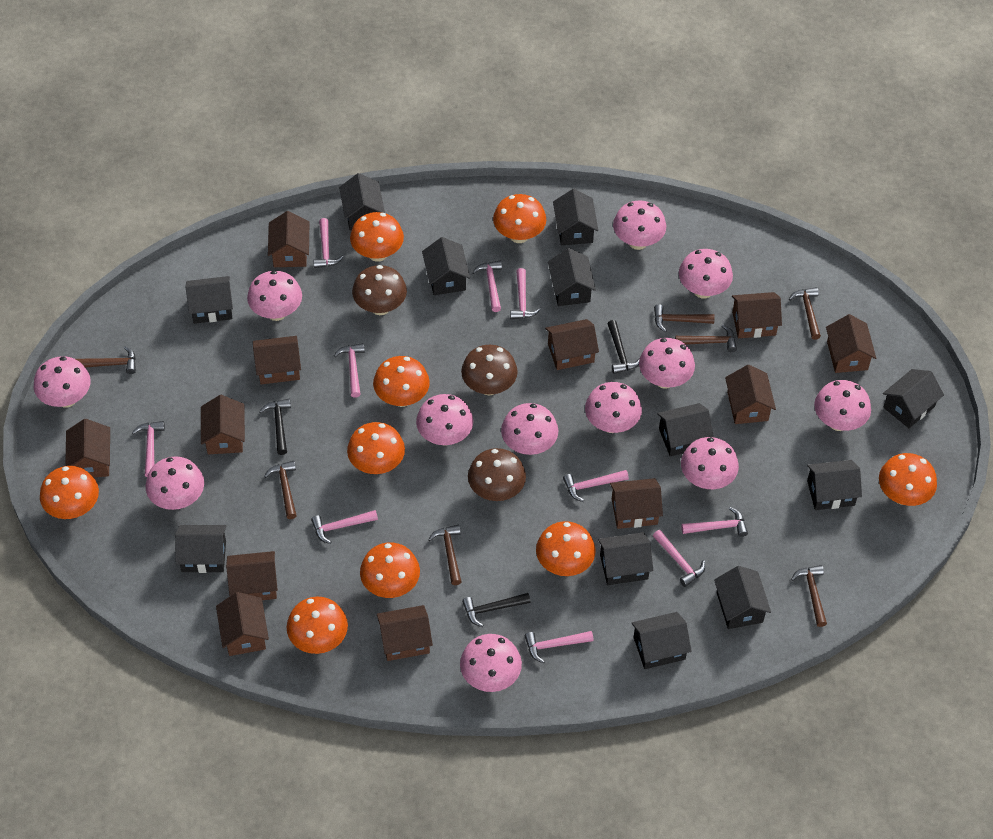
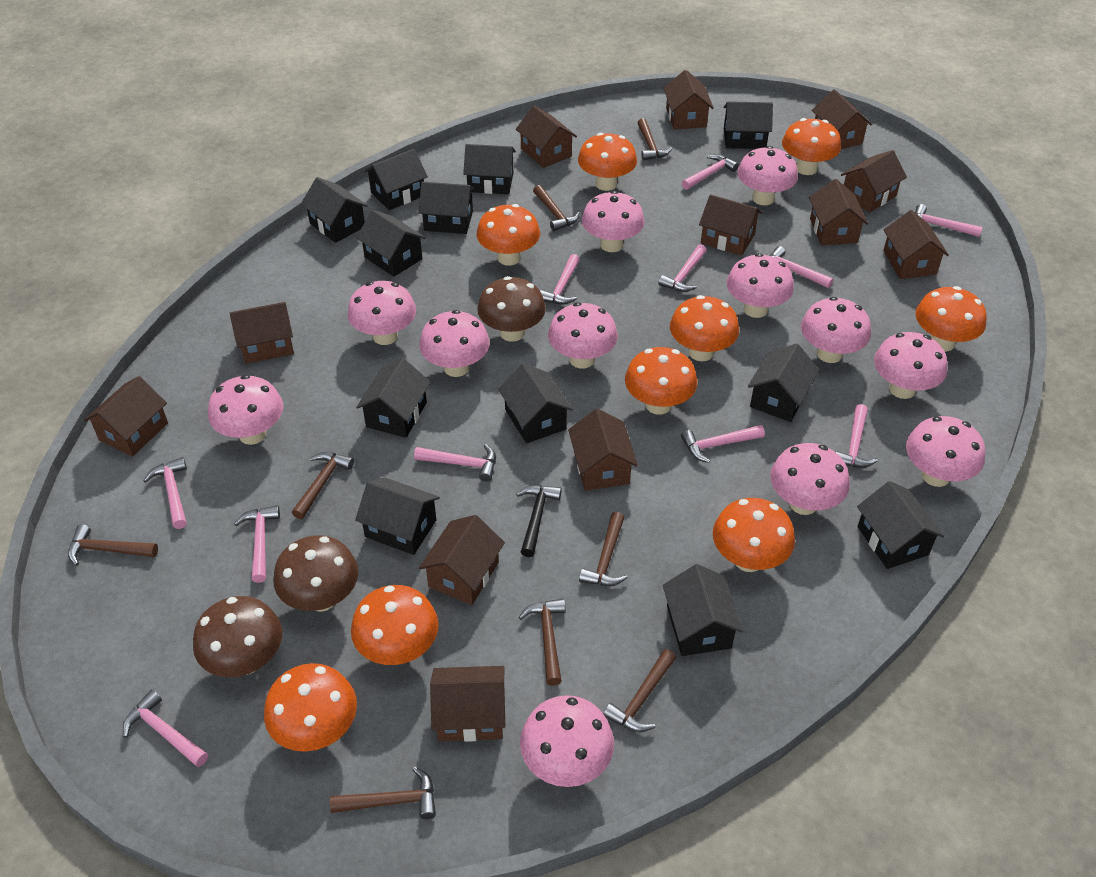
black hammer: 3 -> 1
brown hammer: 7 -> 8
pink hammer: 10 -> 11

